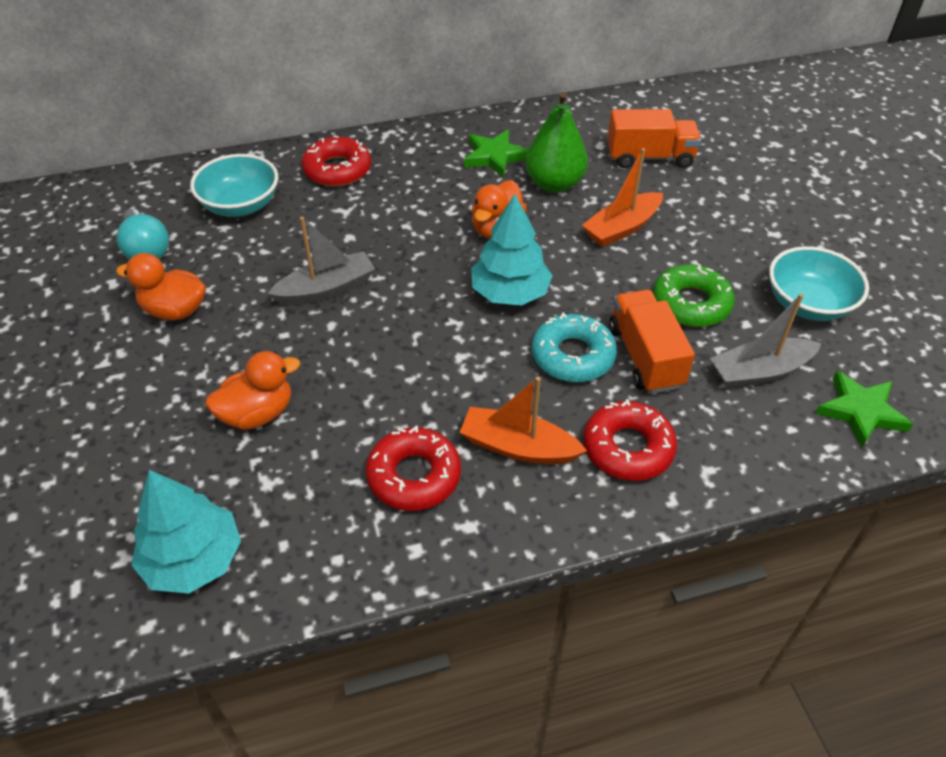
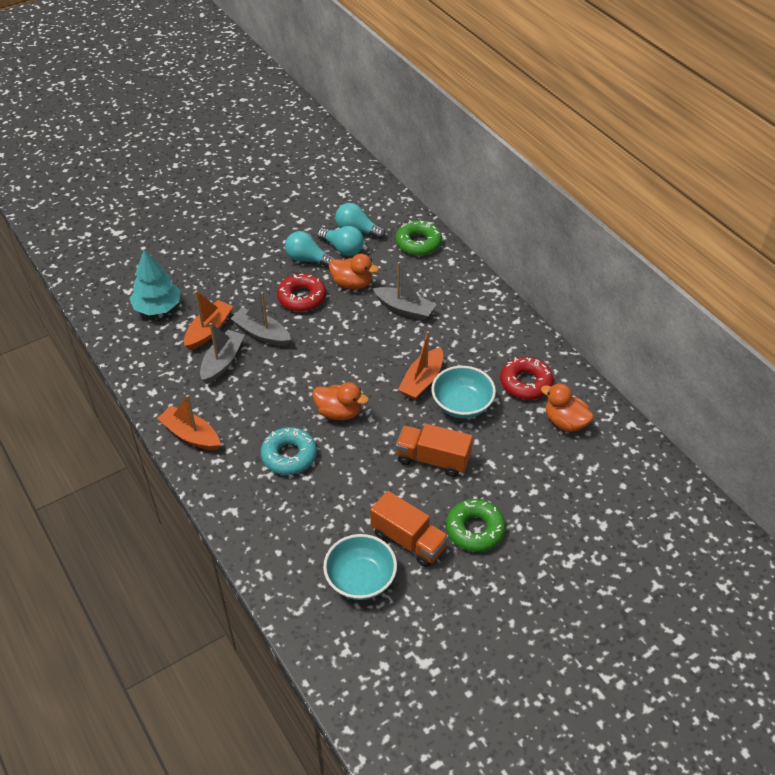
green donut: 1 -> 2
green pear: 1 -> 0
green star: 2 -> 0
grey boat: 2 -> 3
orange boat: 2 -> 3
red donut: 3 -> 2
turquoise light bulb: 1 -> 3
turquoise tree: 2 -> 1

